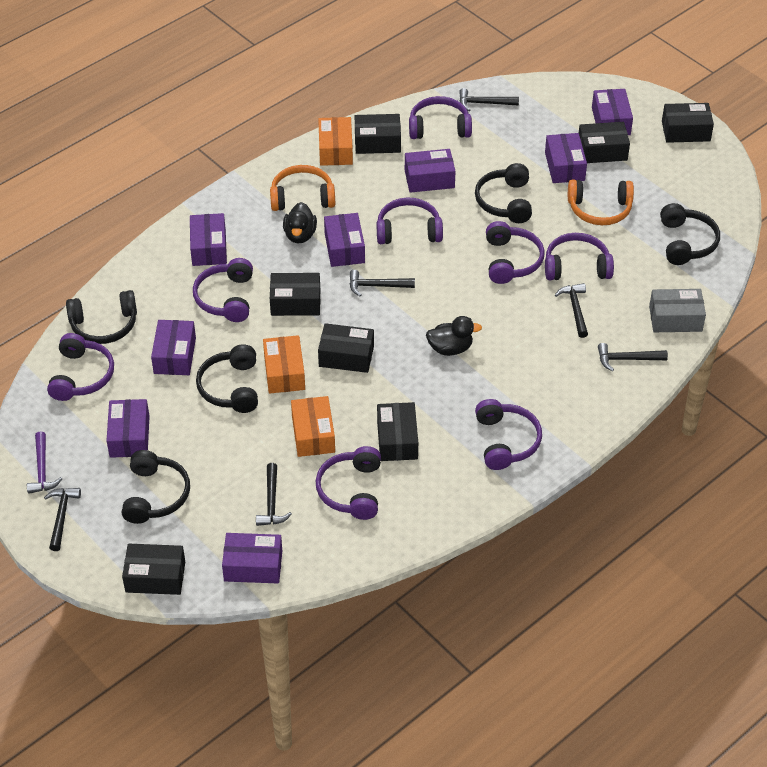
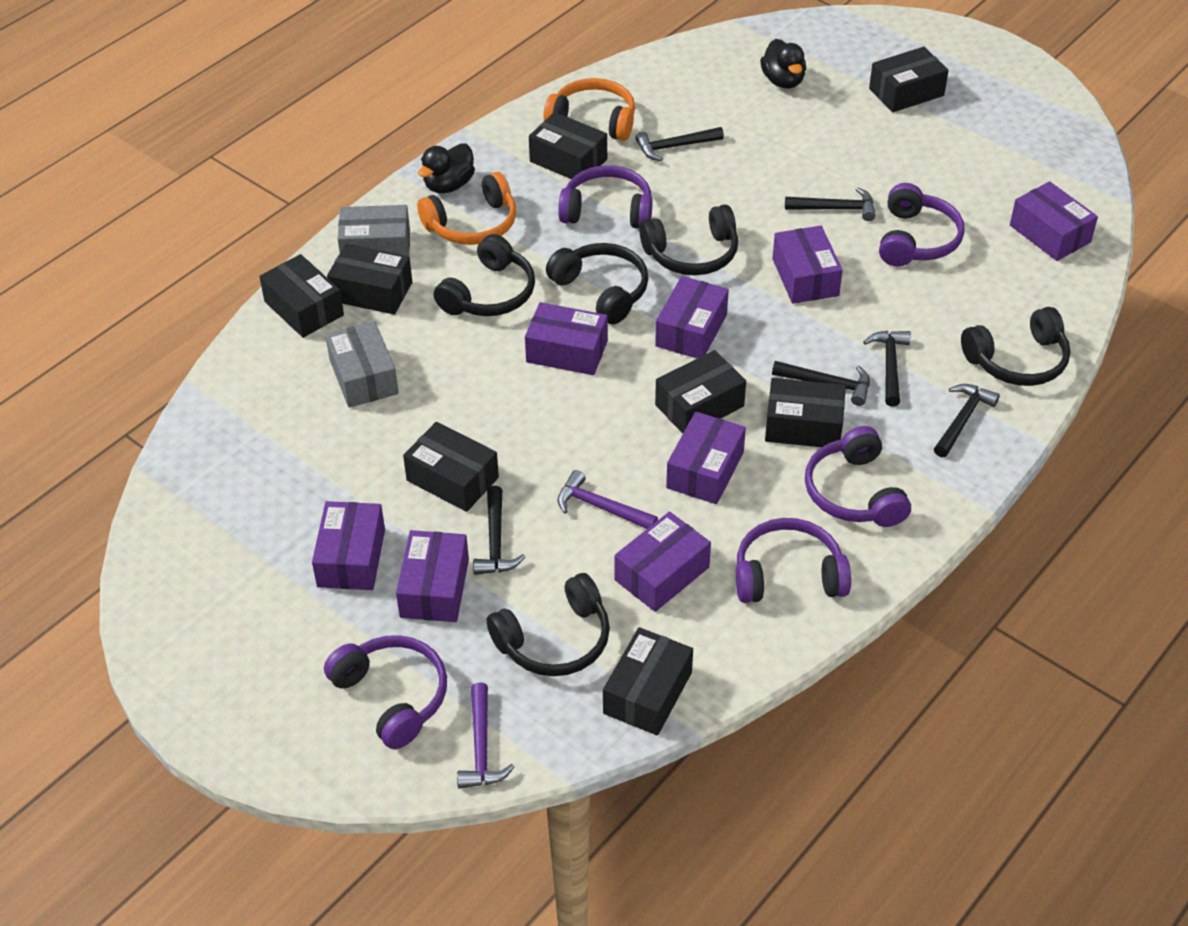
black box: 7 -> 8
grey box: 1 -> 2
orange box: 3 -> 0
purple hammer: 1 -> 2
purple headphones: 8 -> 5

